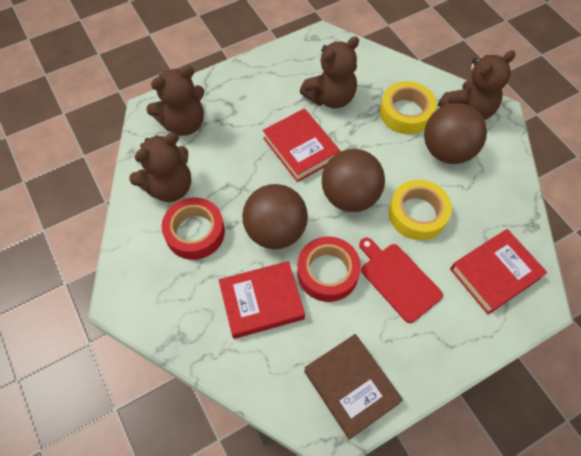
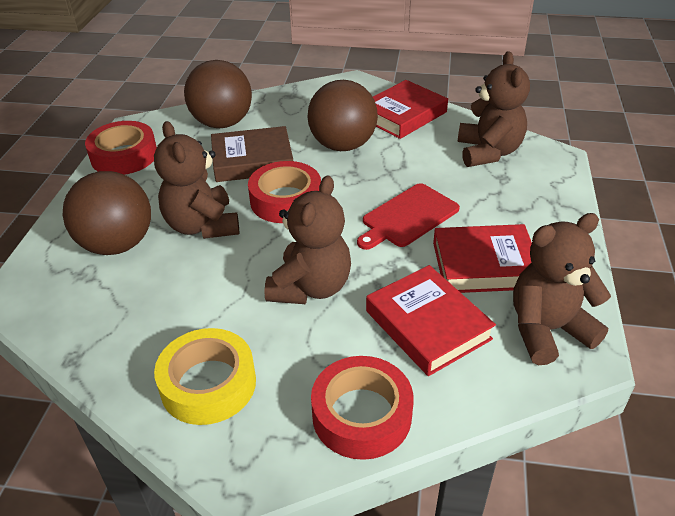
red tape: 2 -> 3
yellow tape: 2 -> 1

